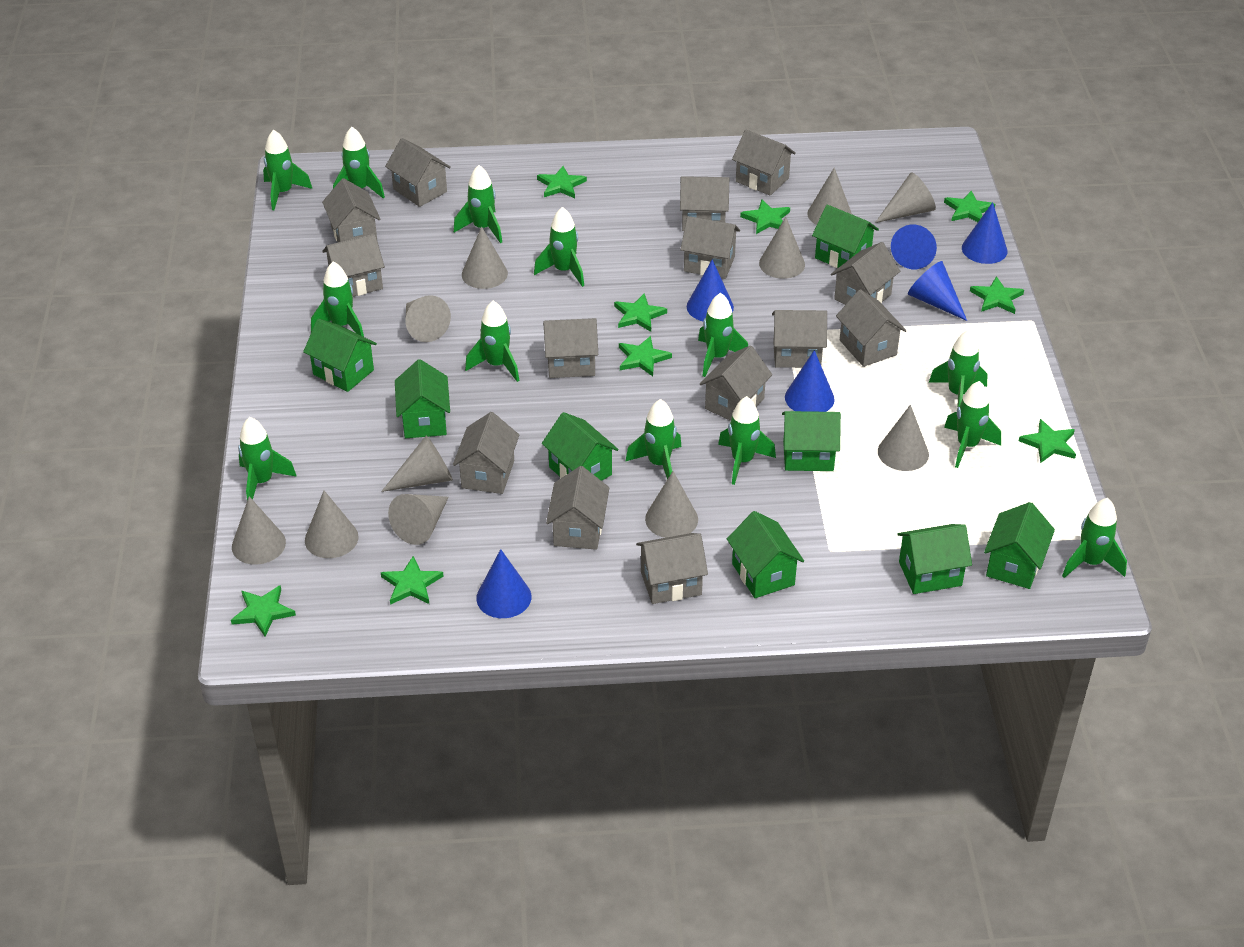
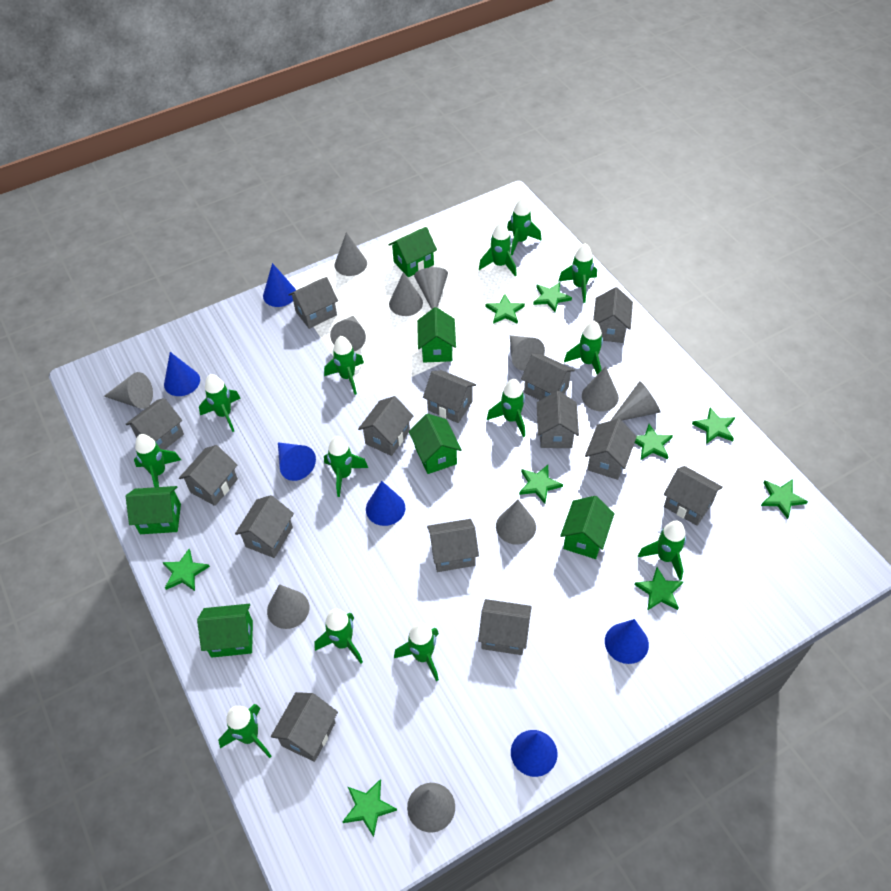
green house: 8 -> 6

